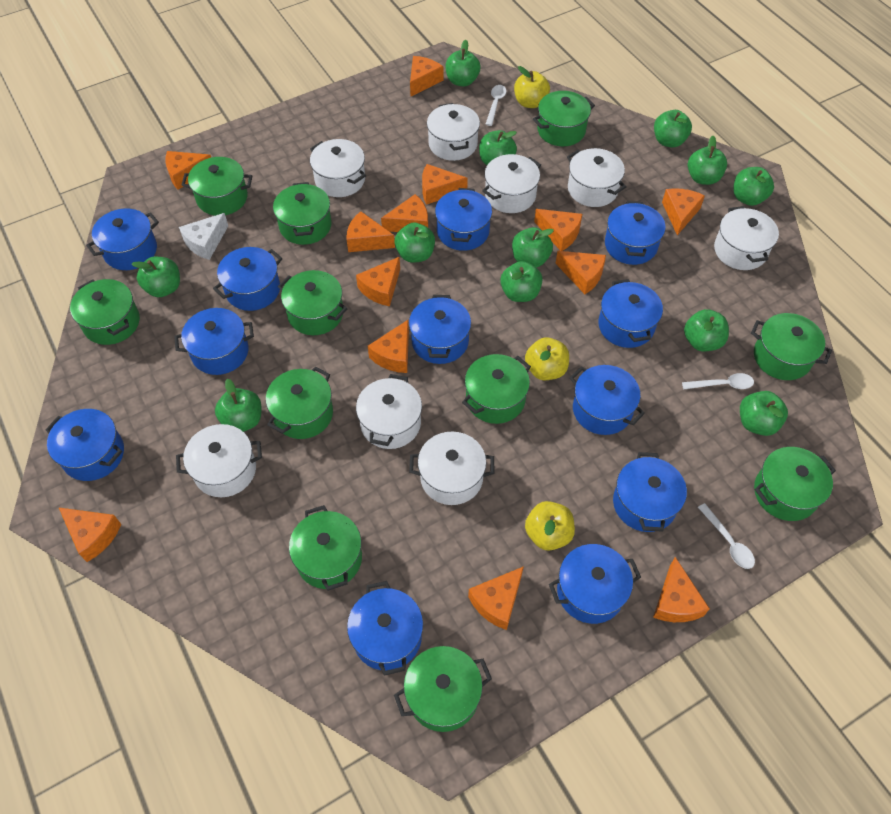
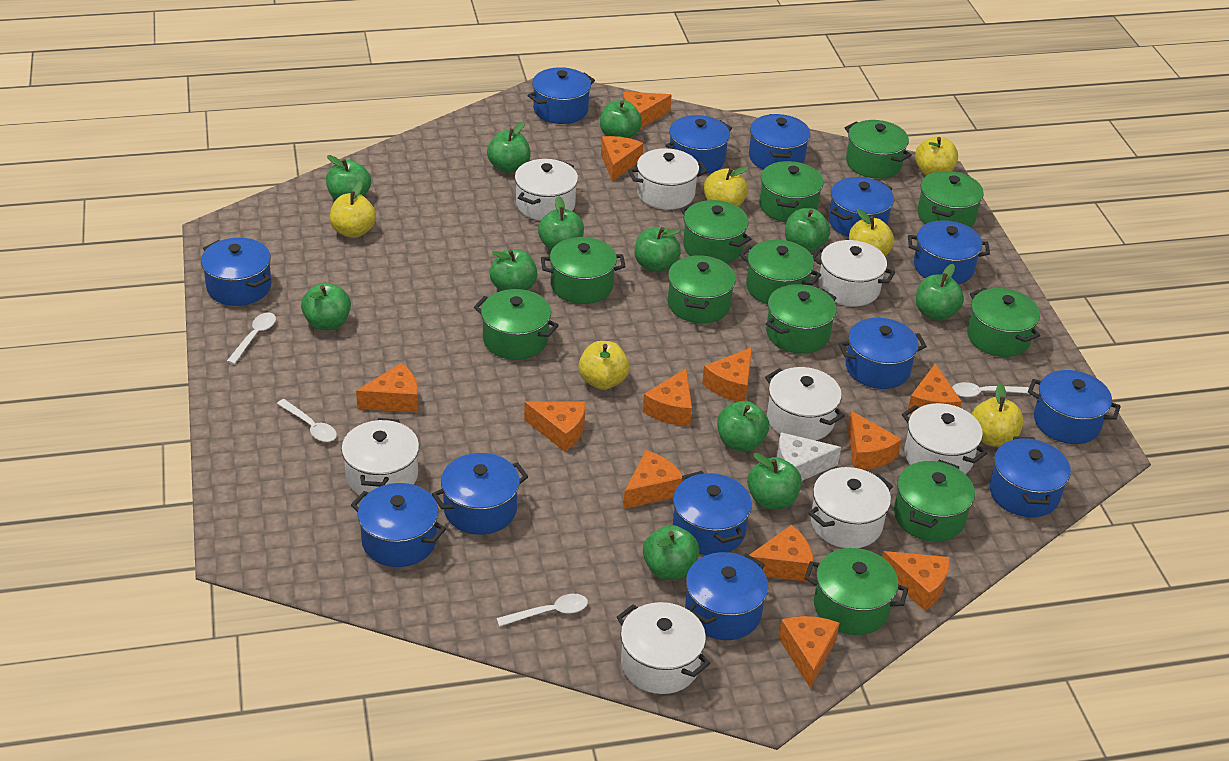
blue pot: 12 -> 13
green pot: 11 -> 12
orange cheese: 13 -> 12
white spoon: 3 -> 4
yellow apple: 3 -> 6

